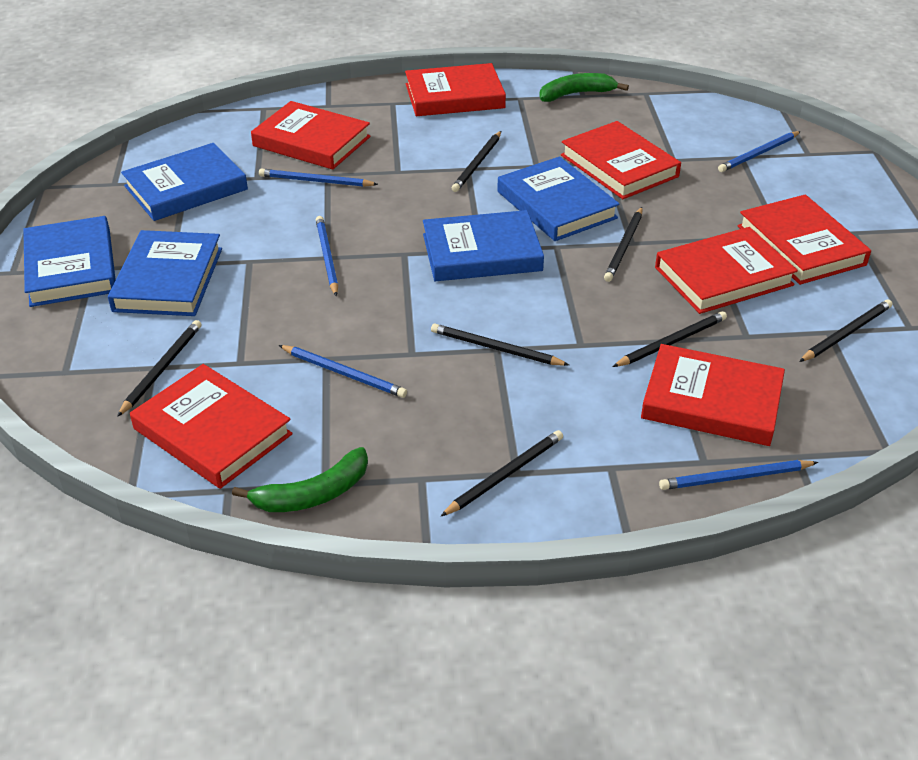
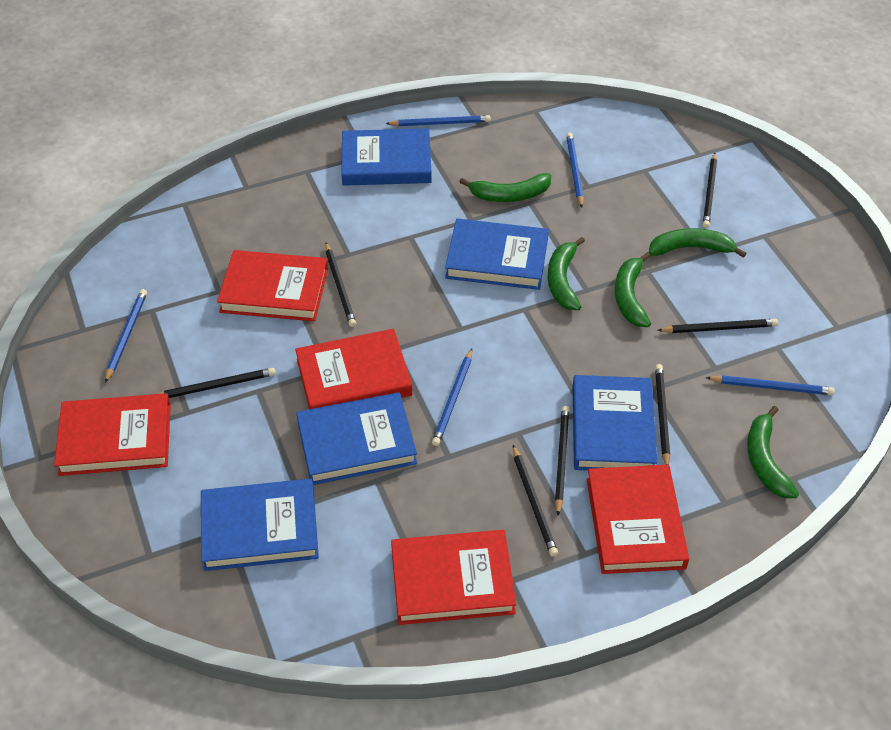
green banana: 2 -> 5
red book: 7 -> 5

